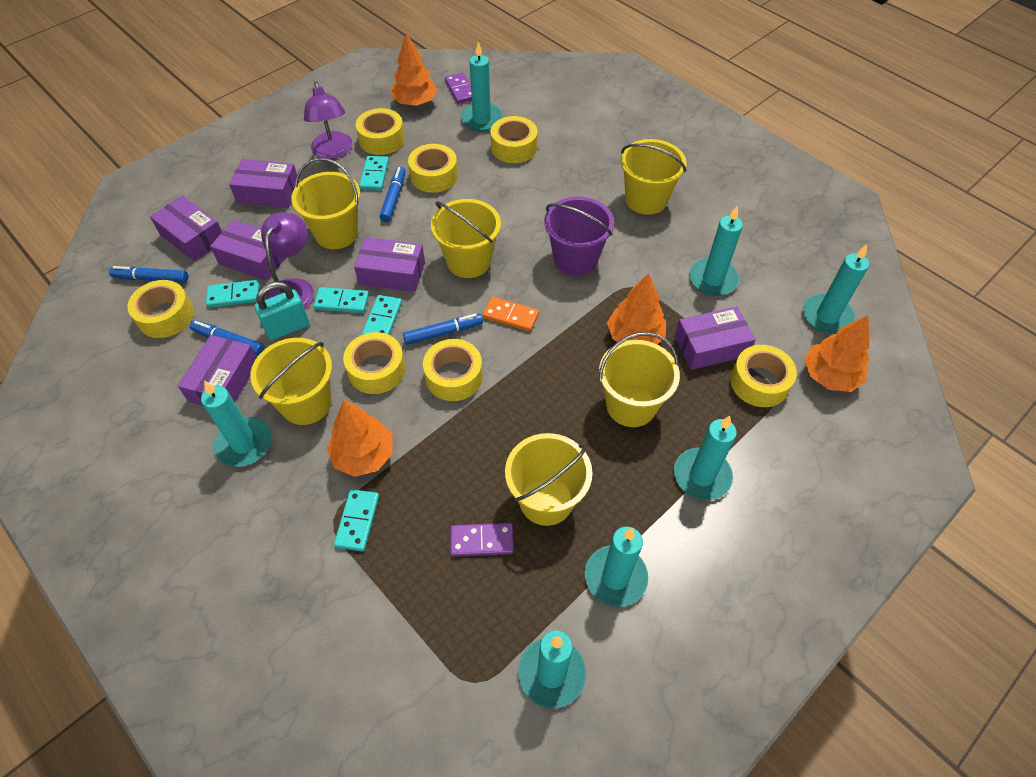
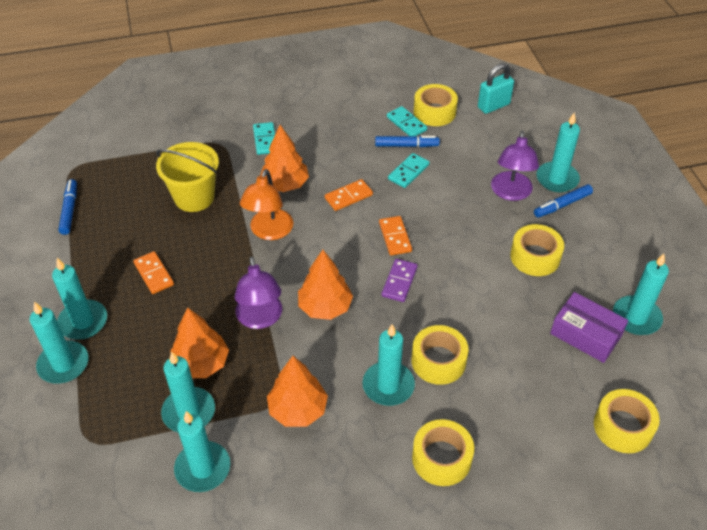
blue marker: 4 -> 3
orange domino: 1 -> 3
orange lamp: 0 -> 1
purple box: 6 -> 1
purple bucket: 1 -> 0
purple domino: 2 -> 1
turquoise domino: 5 -> 3
yellow bucket: 6 -> 1
yellow tape: 7 -> 5

